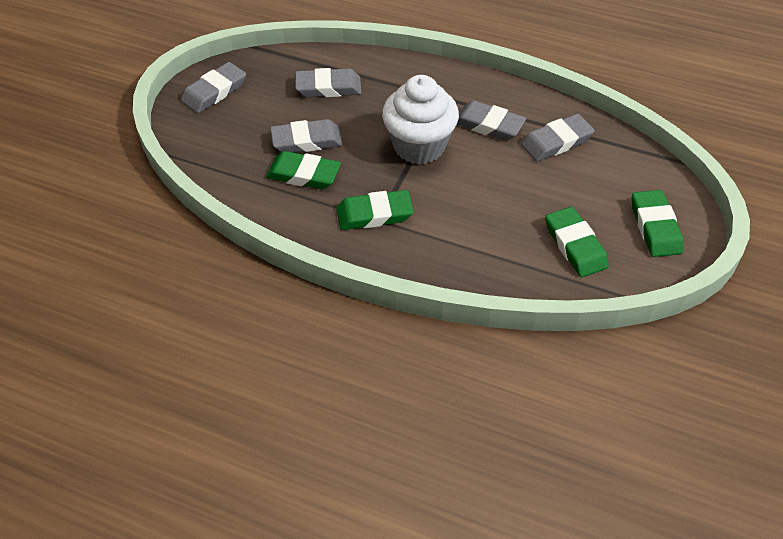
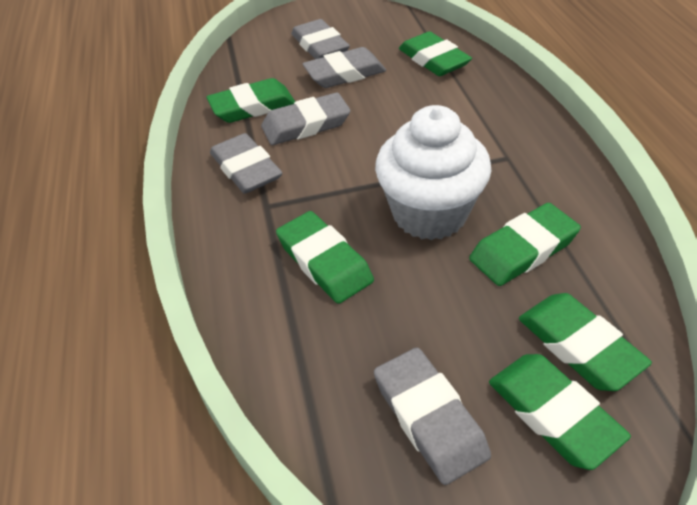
green eraser: 4 -> 6

